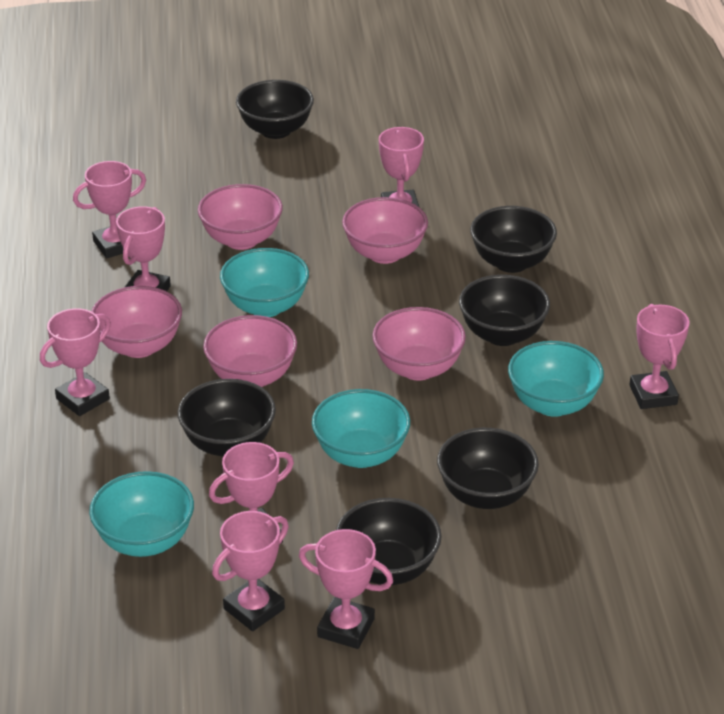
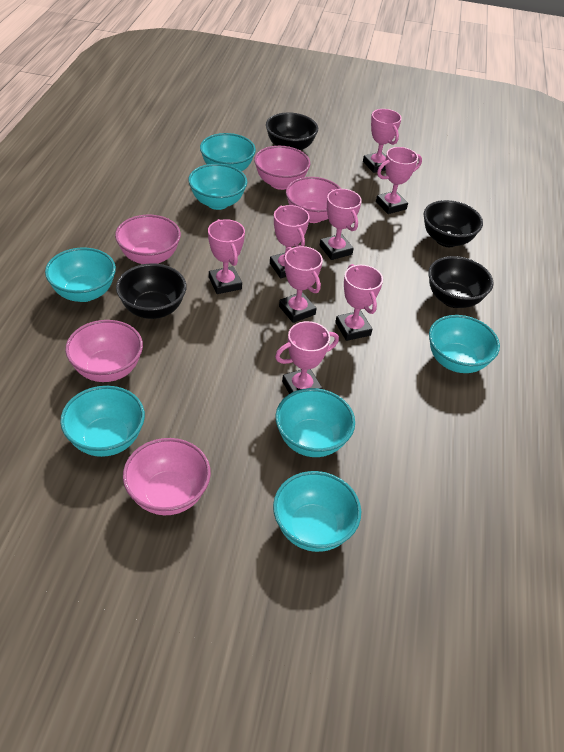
black bowl: 6 -> 4
turquoise bowl: 4 -> 7

